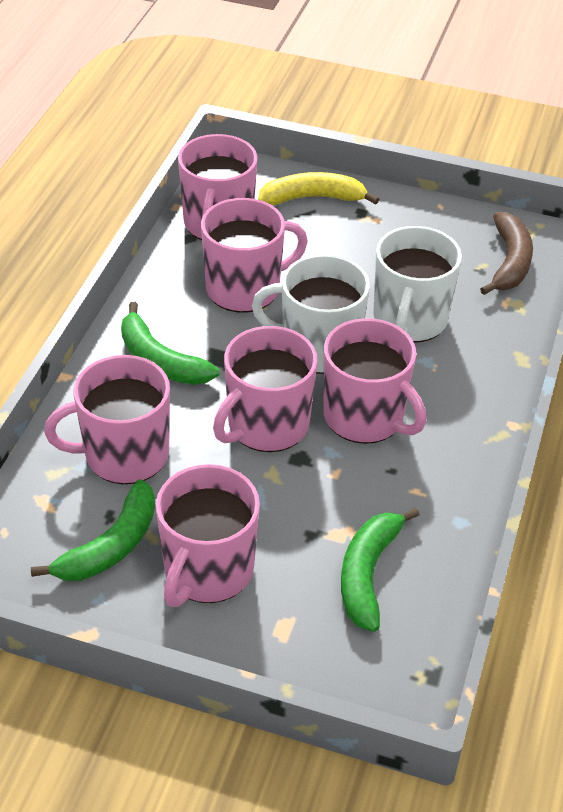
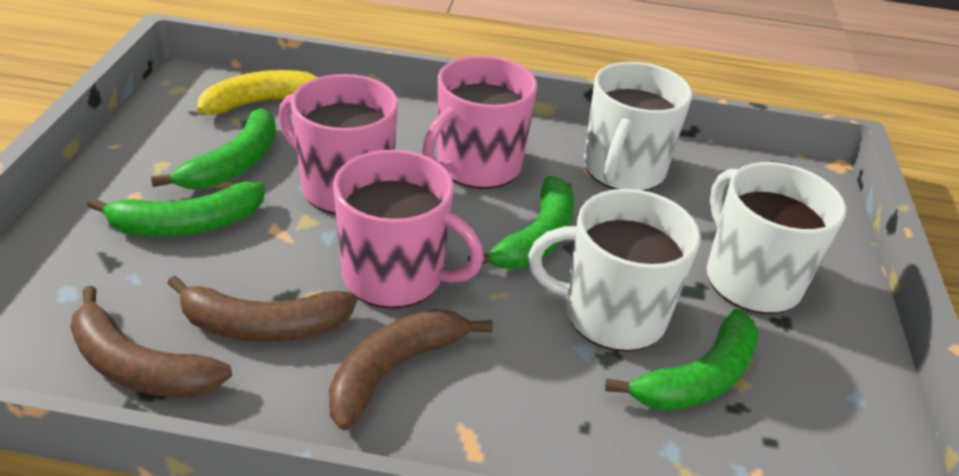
brown banana: 1 -> 3
green banana: 3 -> 4
pink mug: 6 -> 3
white mug: 2 -> 3

